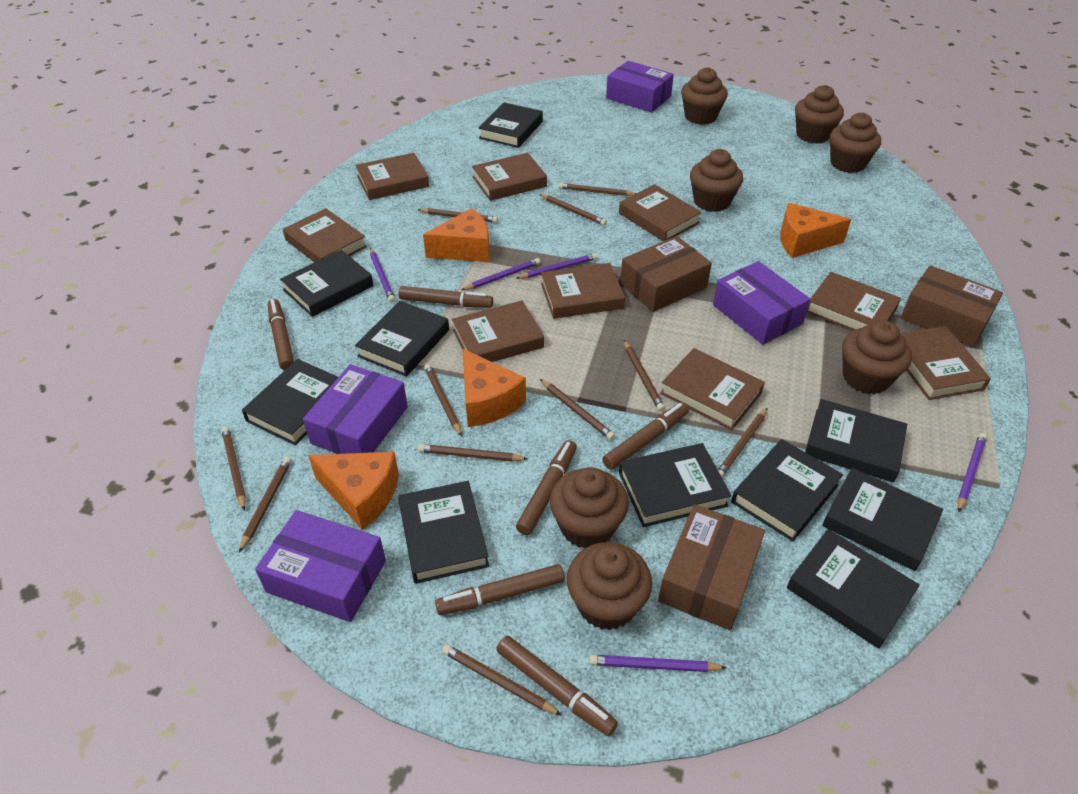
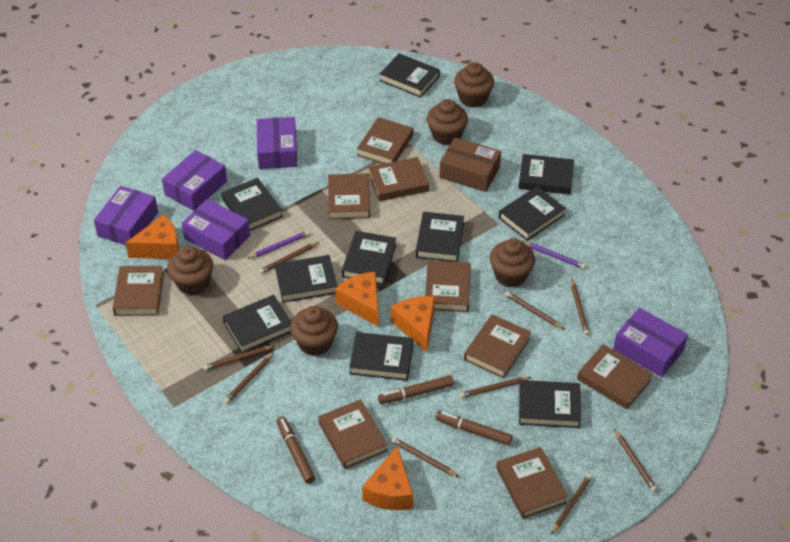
brown box: 3 -> 1
brown cupcake: 7 -> 5
brown marker: 6 -> 3
brown pencil: 11 -> 9
purple box: 4 -> 5
purple pencil: 5 -> 2

